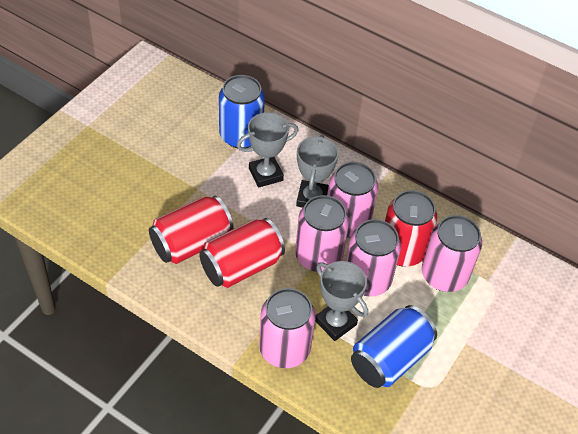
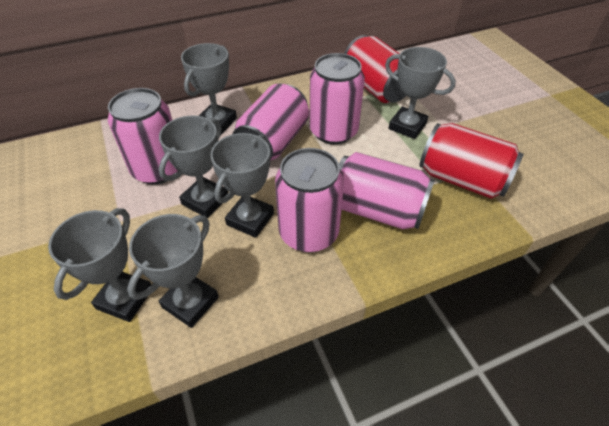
blue can: 2 -> 0
grey trophy: 3 -> 6
red can: 3 -> 2

